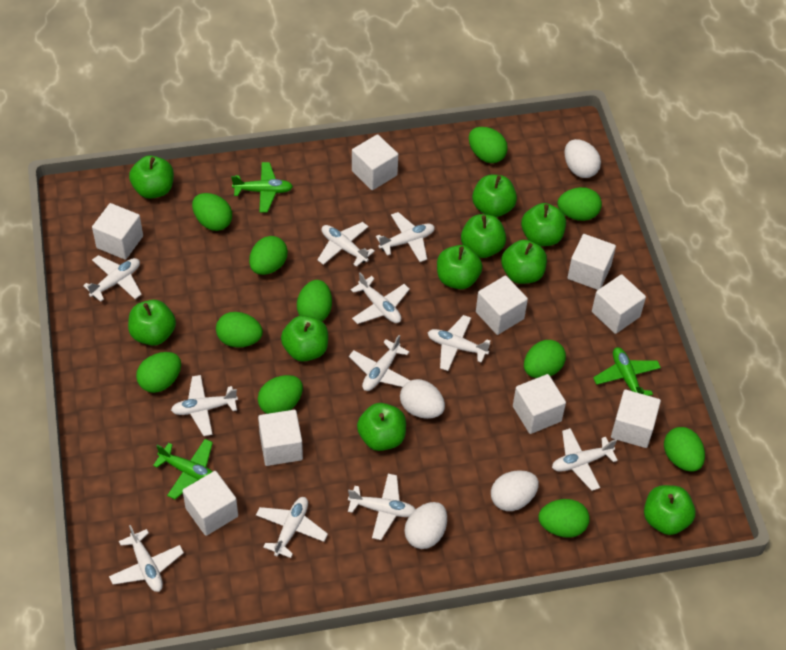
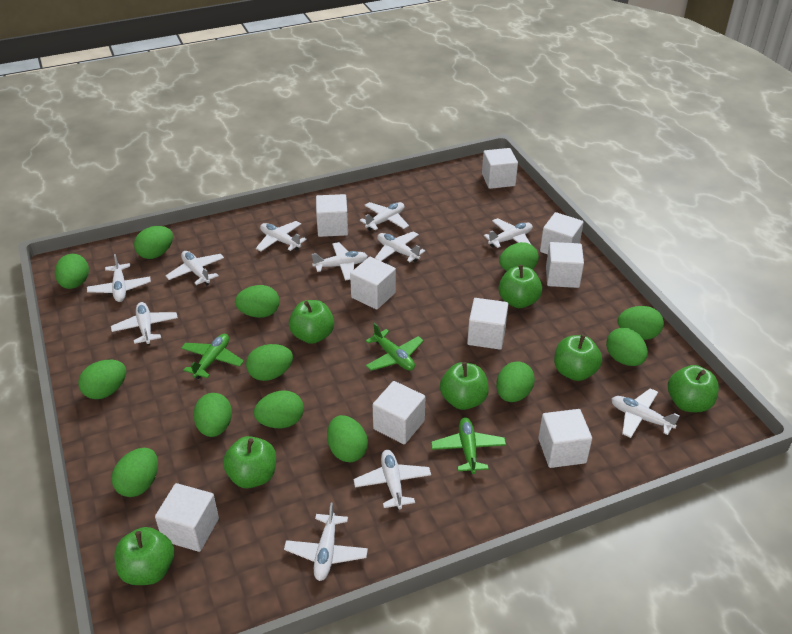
green apple: 10 -> 7
green egg: 11 -> 13
white egg: 4 -> 0

